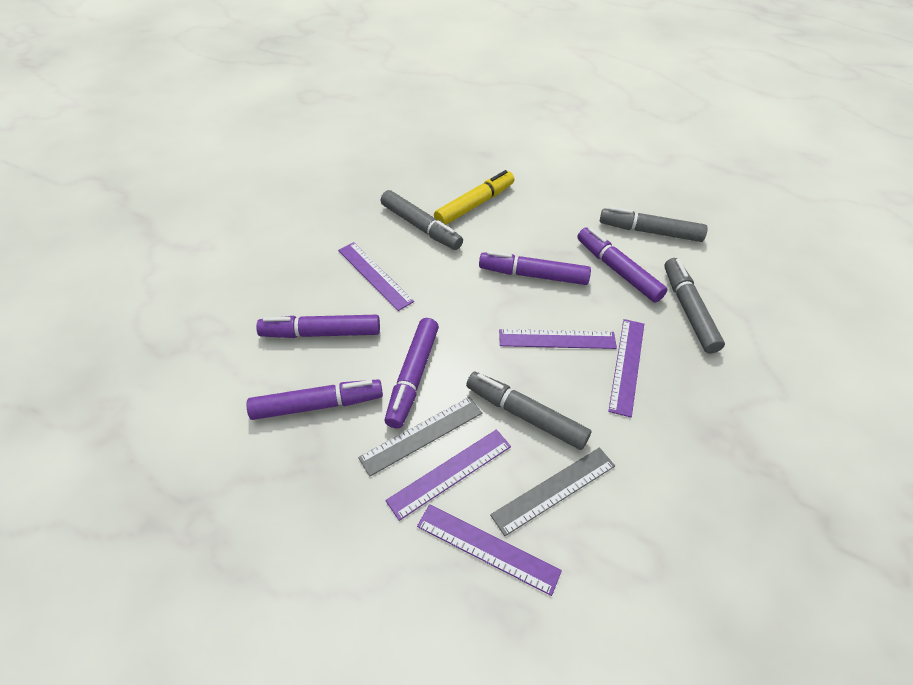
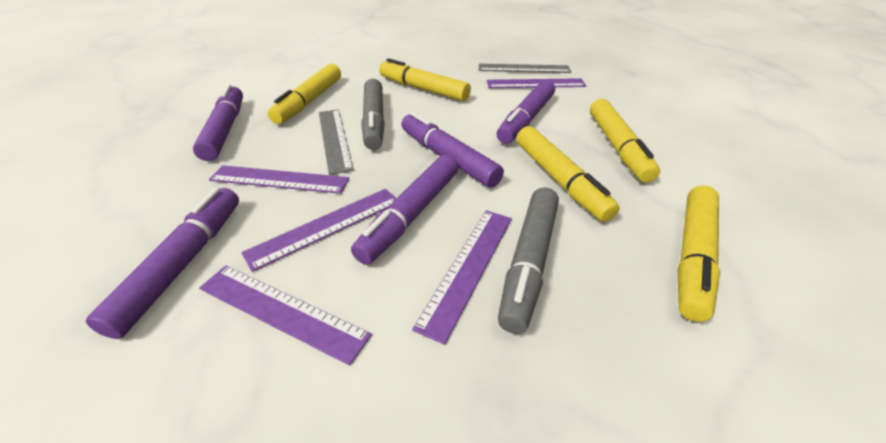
grey marker: 4 -> 2
yellow marker: 1 -> 5

